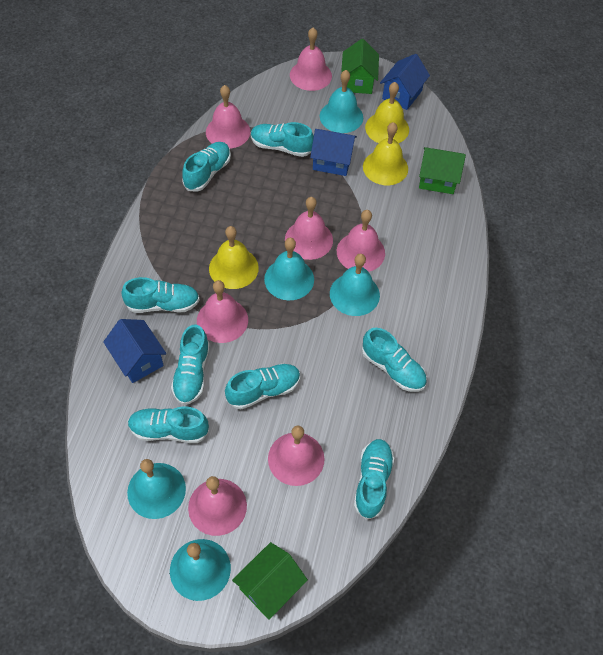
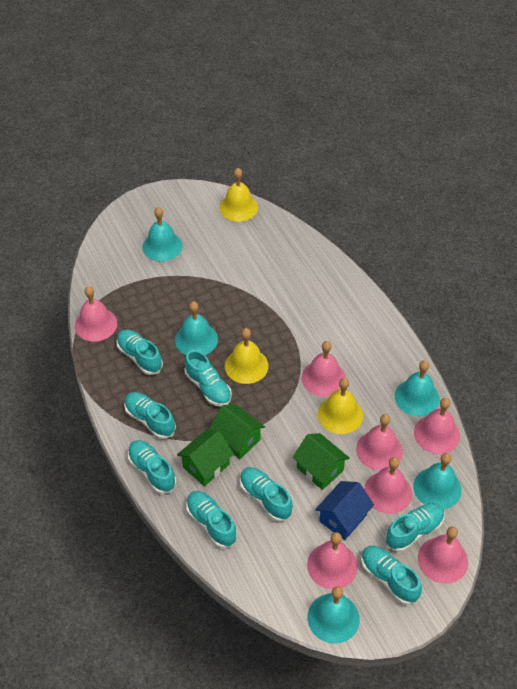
blue house: 3 -> 1

